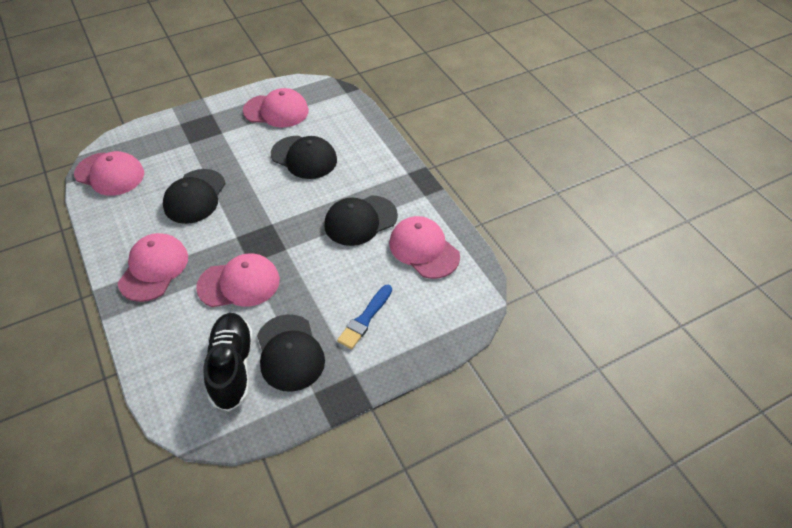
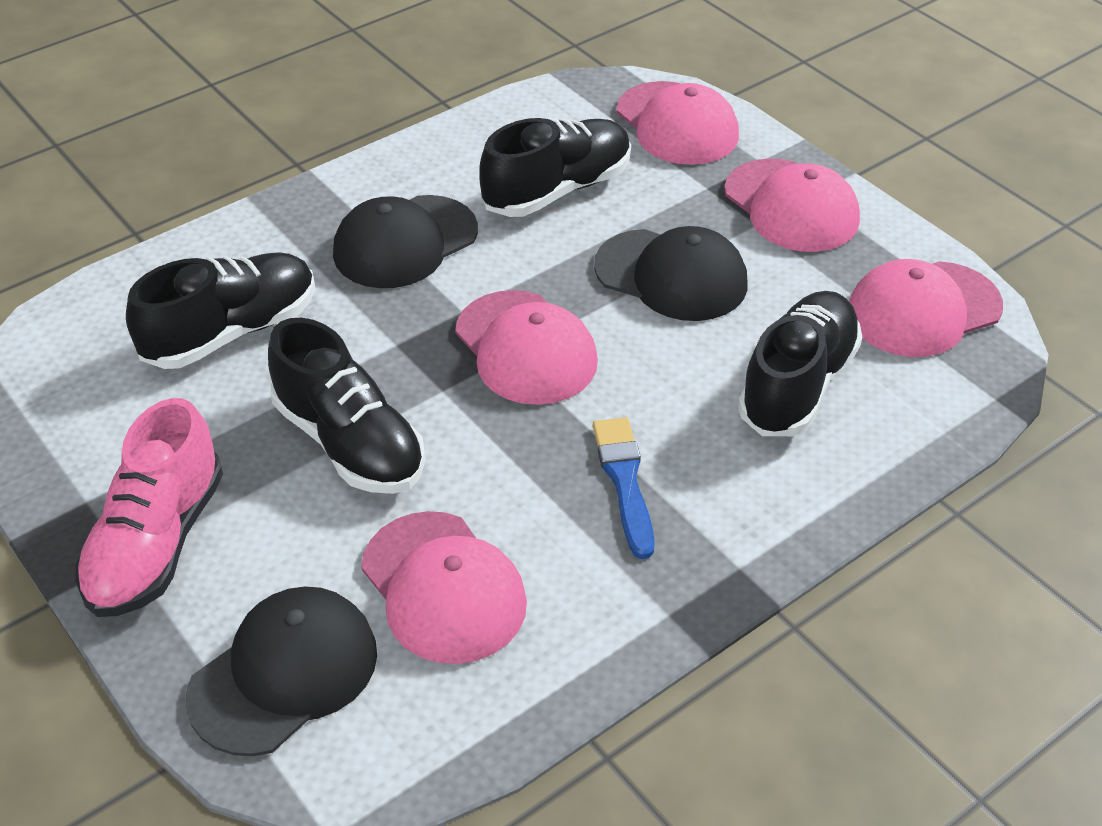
black cap: 4 -> 3
black shoe: 1 -> 4
pink shoe: 0 -> 1

